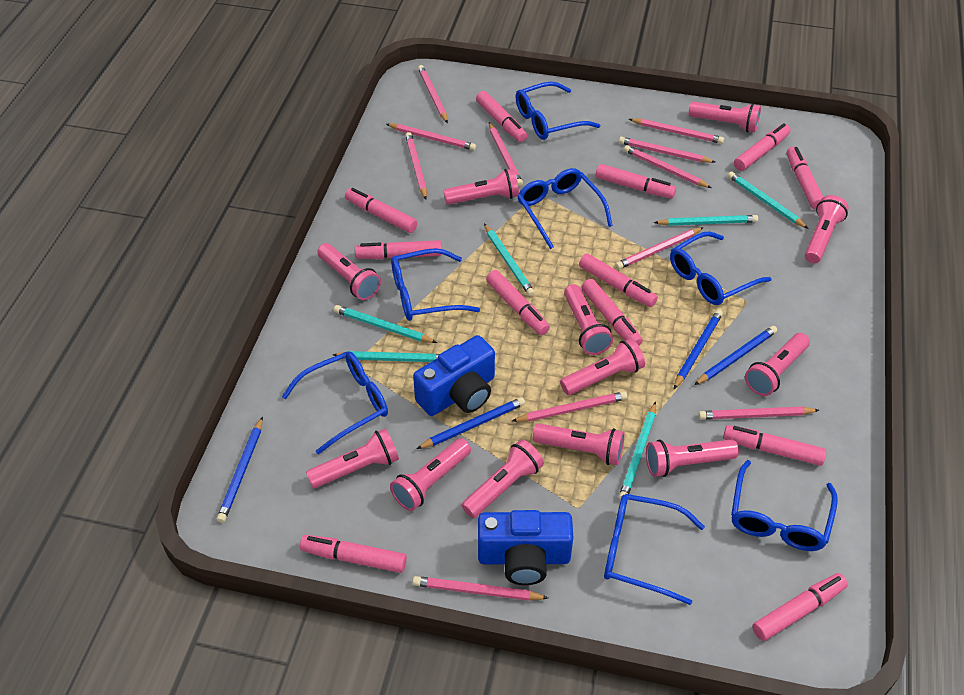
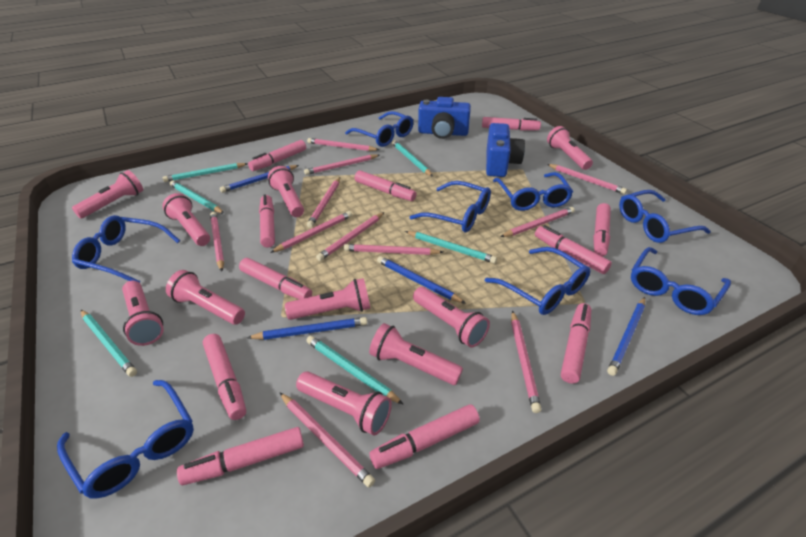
blue glasses: 7 -> 8
pink flashlight: 12 -> 10
pink marker: 12 -> 11

